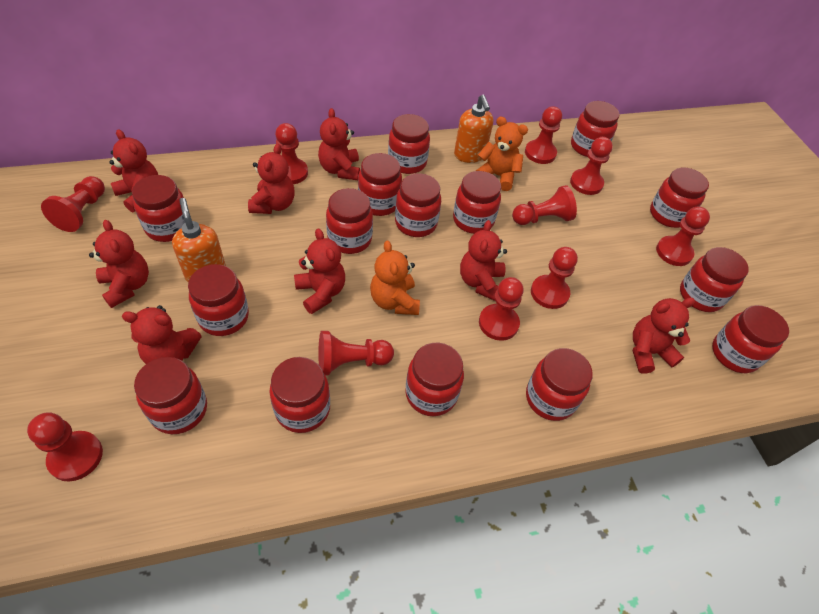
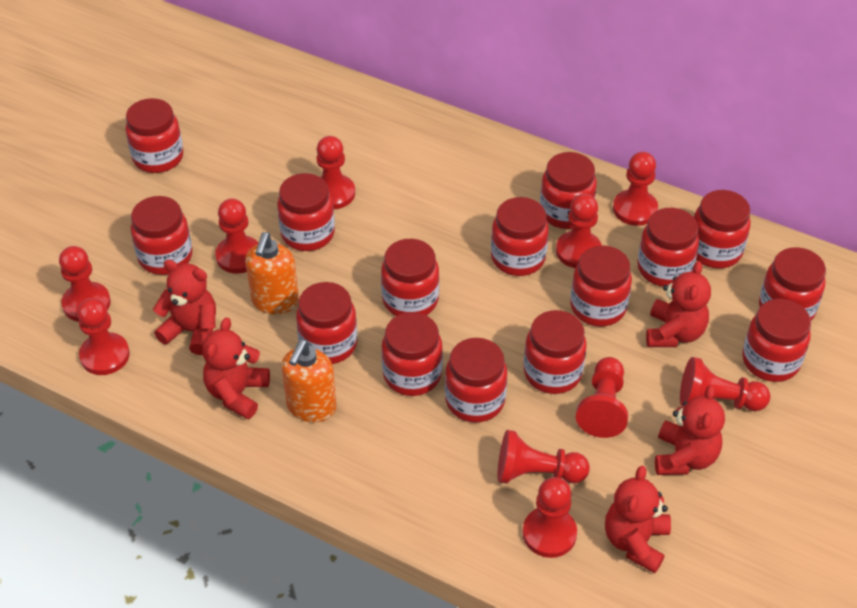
orange teddy bear: 2 -> 0
red teddy bear: 8 -> 5

